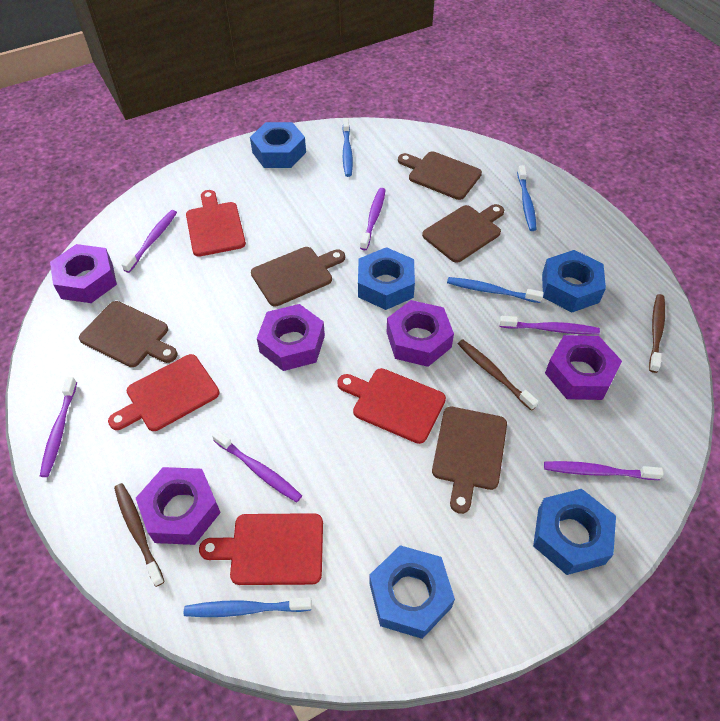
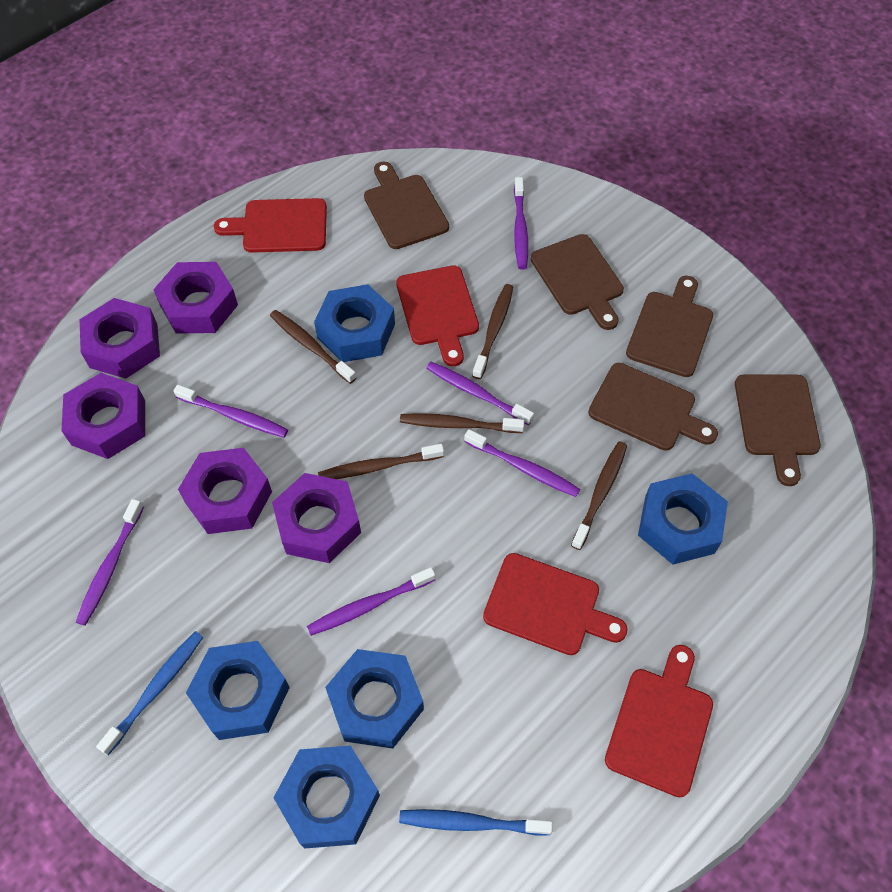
blue toothbrush: 4 -> 2
brown toothbrush: 3 -> 5

